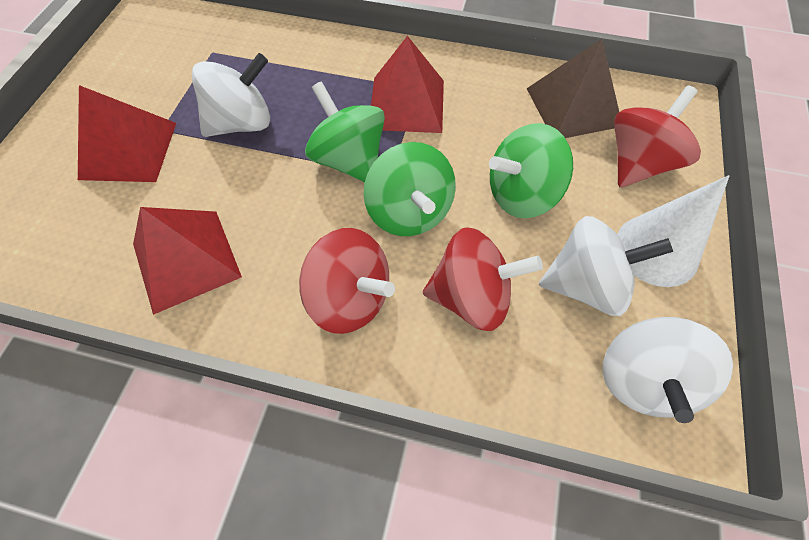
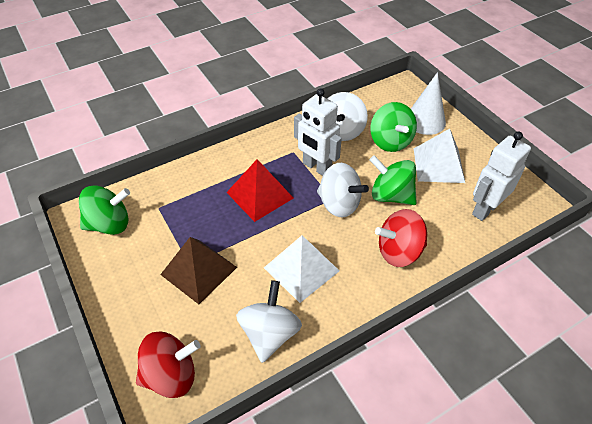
red pyramid: 3 -> 1
red spinning top: 3 -> 2
white pyramid: 0 -> 2
white robot: 0 -> 2

